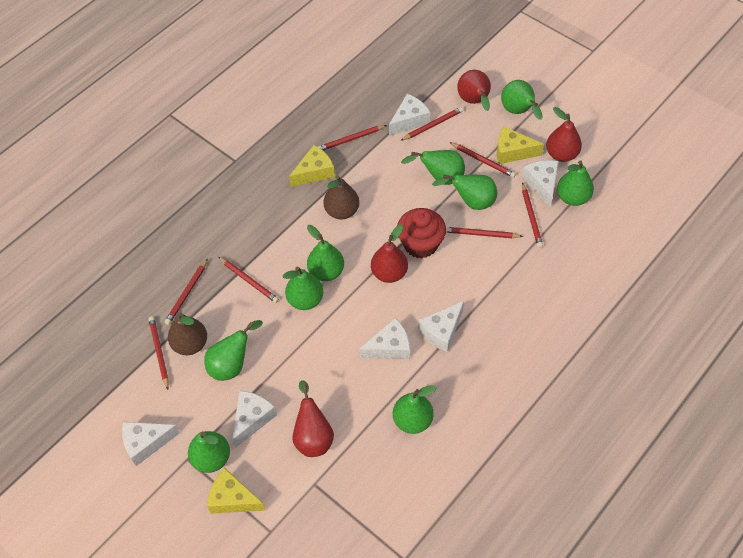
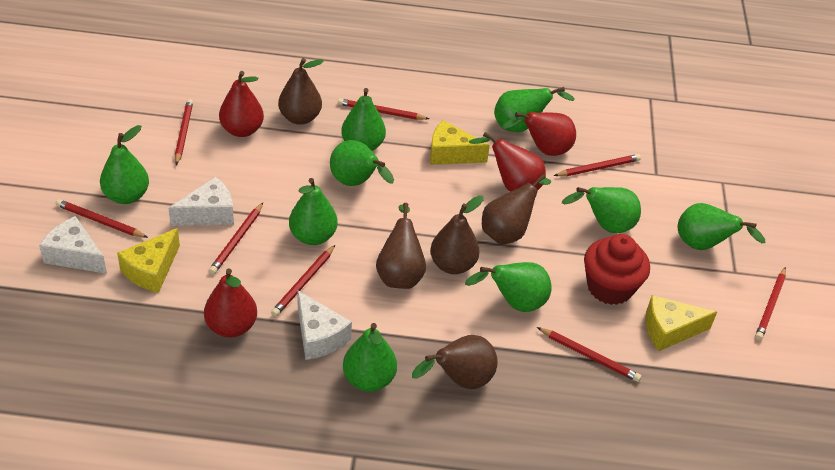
brown pear: 2 -> 5
white cheese: 6 -> 3

